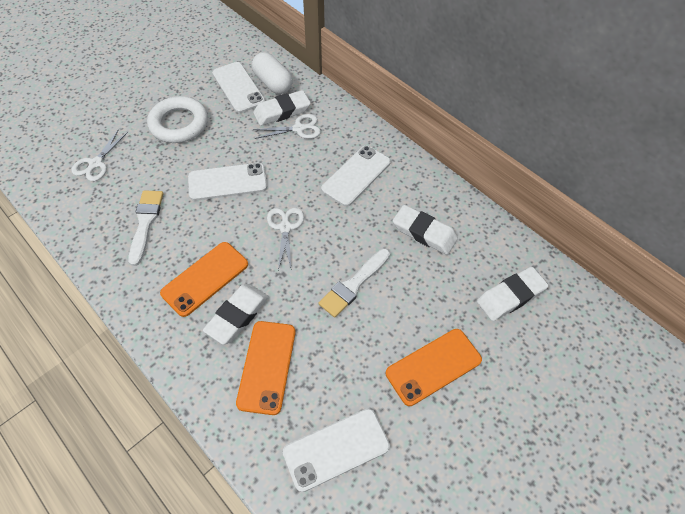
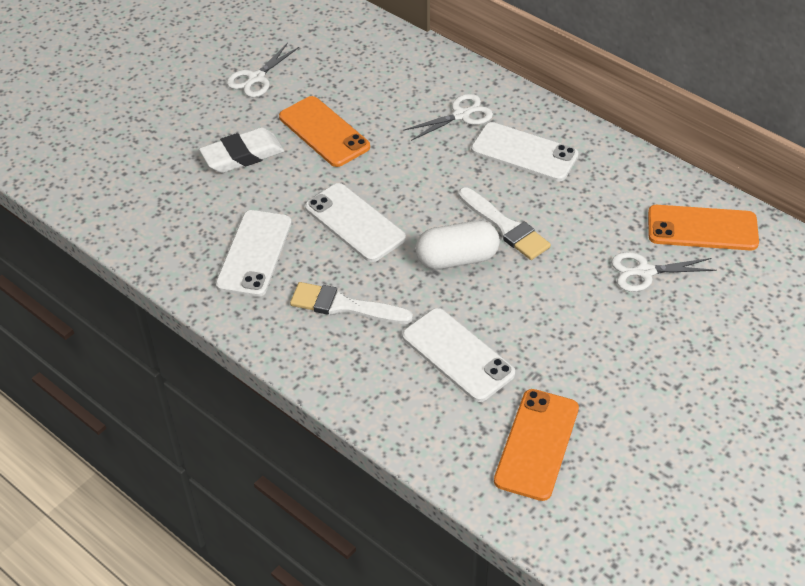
white eraser: 4 -> 1
white ring: 1 -> 0

